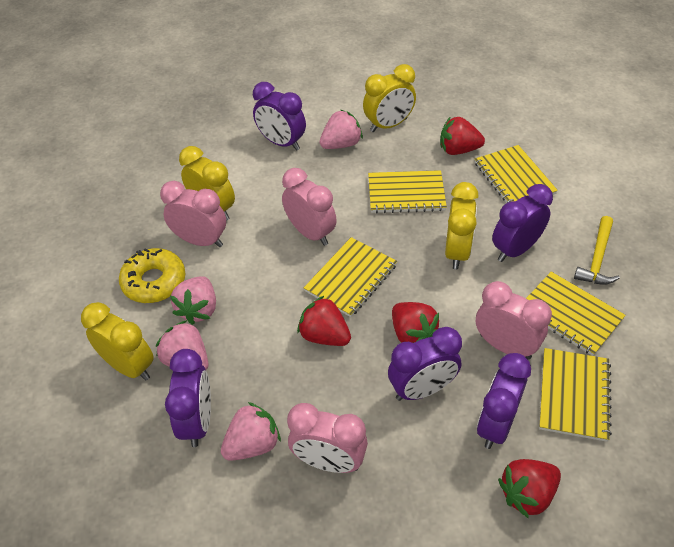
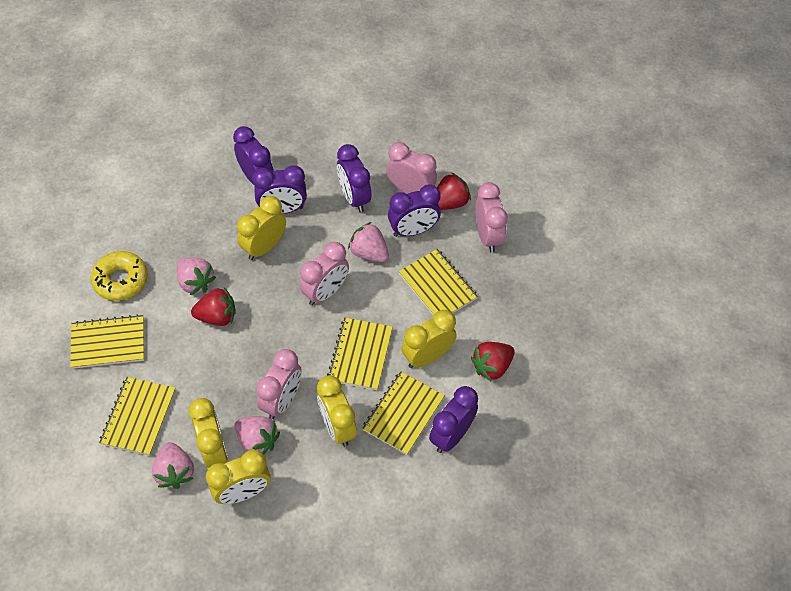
red strawberry: 4 -> 3
yellow clock: 4 -> 5
yellow hammer: 1 -> 0

